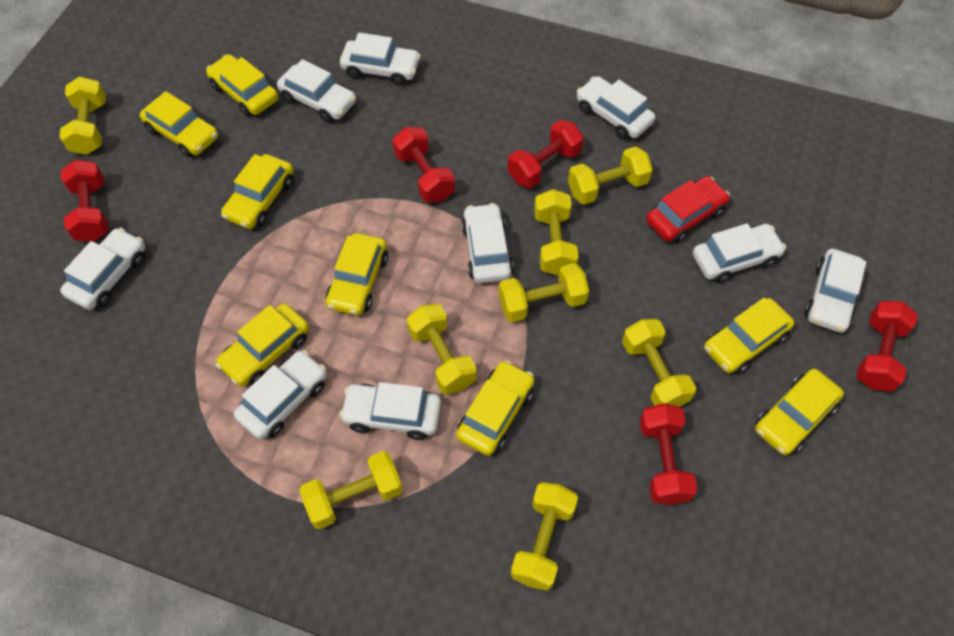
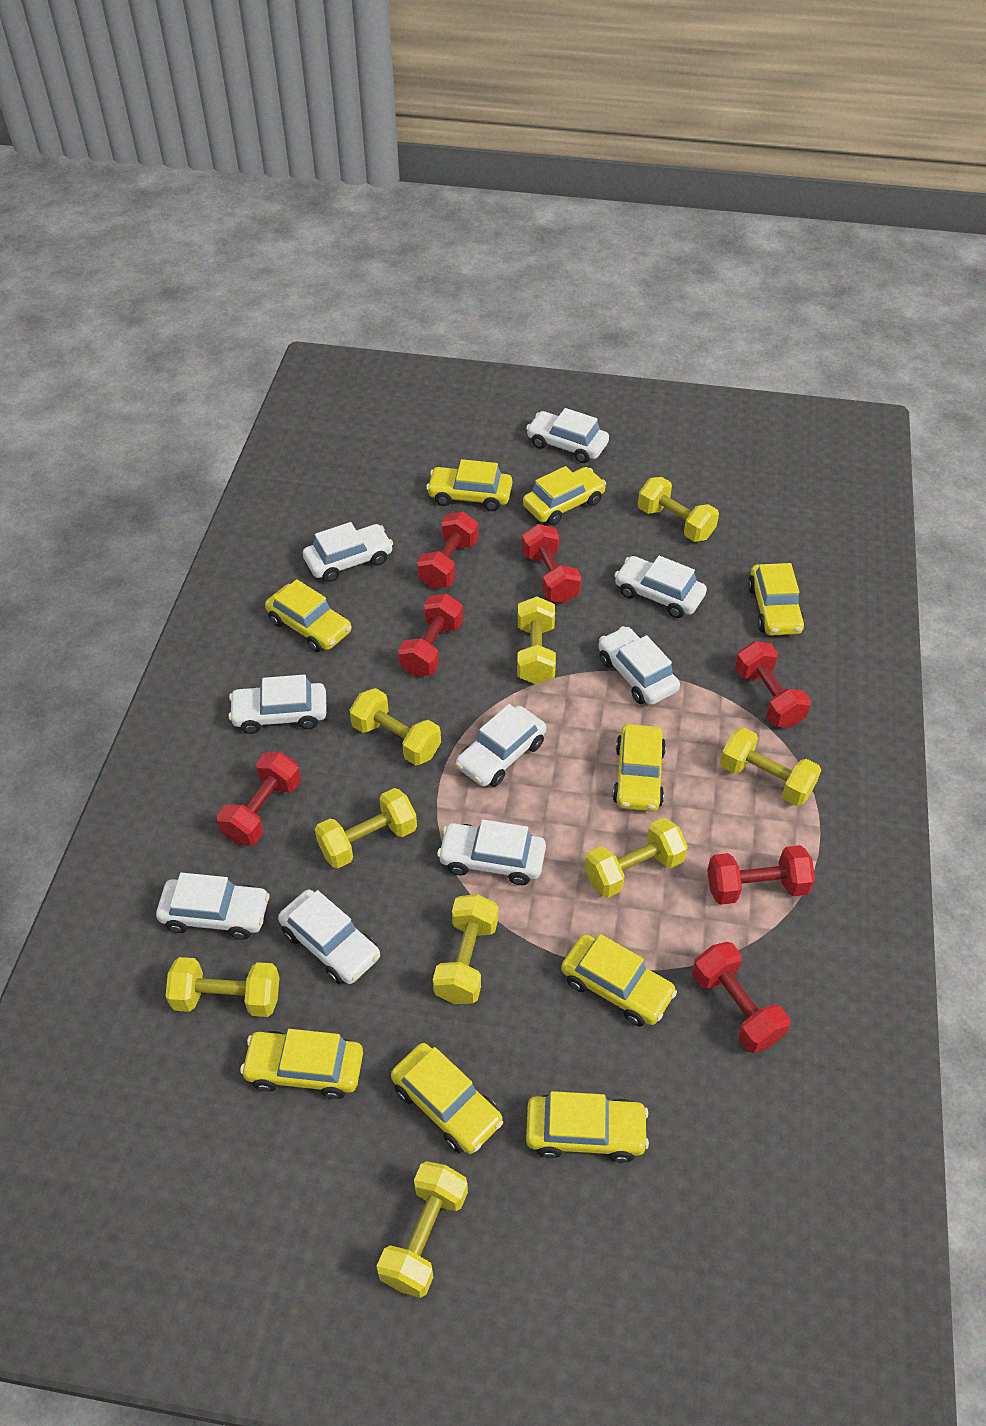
red car: 1 -> 0
red dumbbell: 5 -> 7
yellow car: 8 -> 9
yellow dumbbell: 8 -> 9

